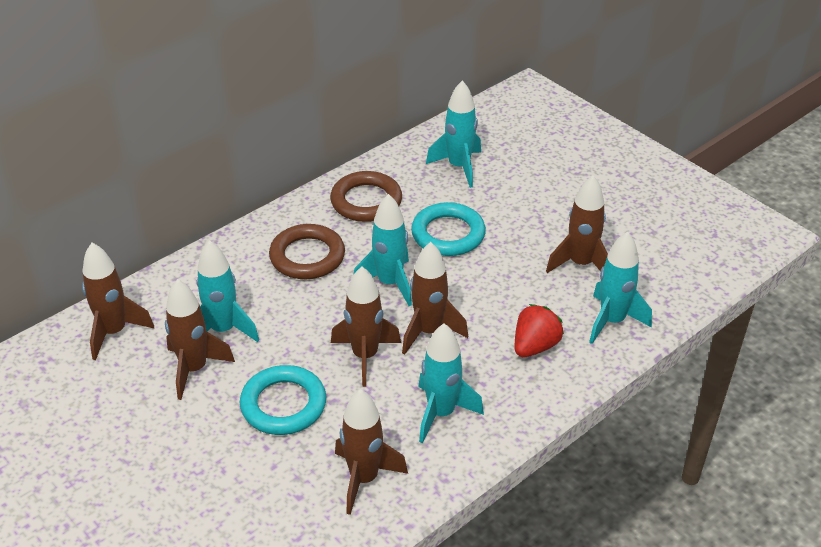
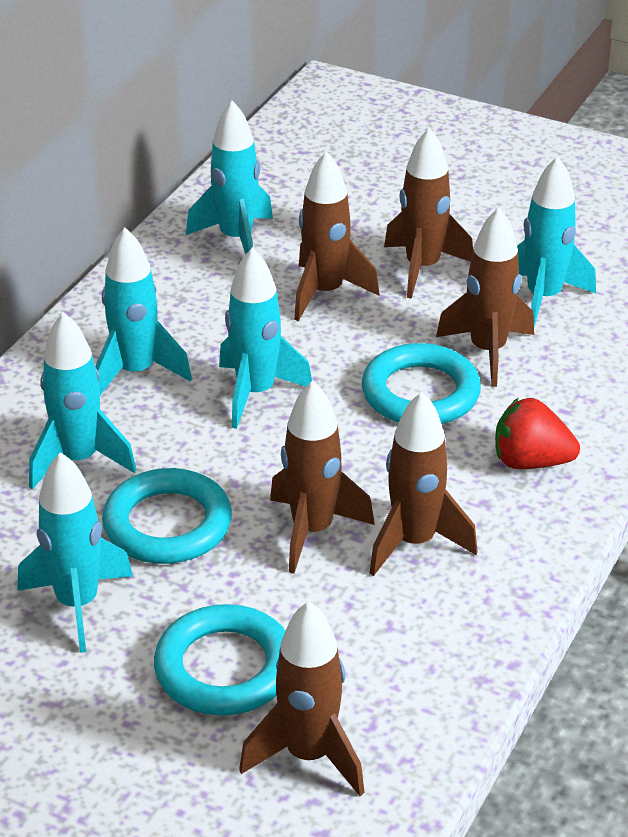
brown ring: 2 -> 0
turquoise ring: 2 -> 3
turquoise rocket: 5 -> 6

